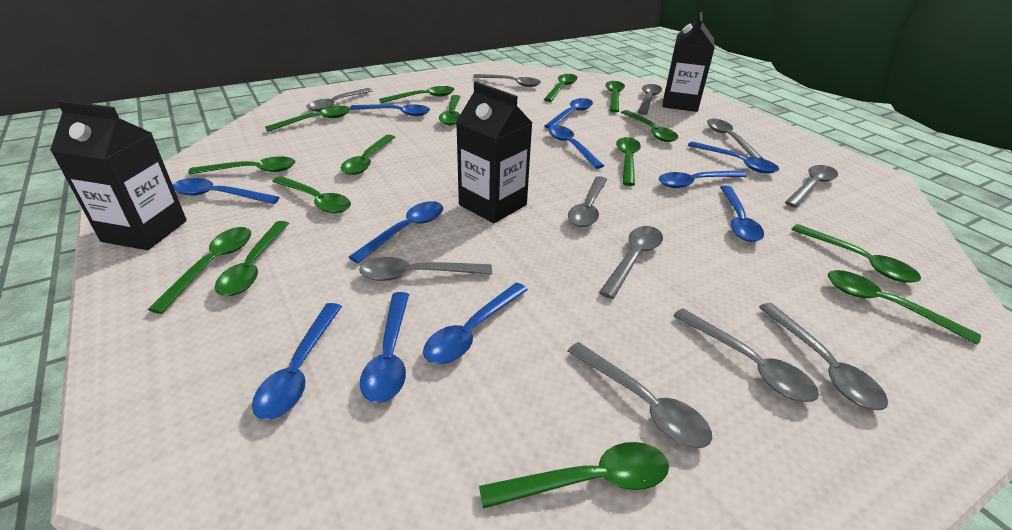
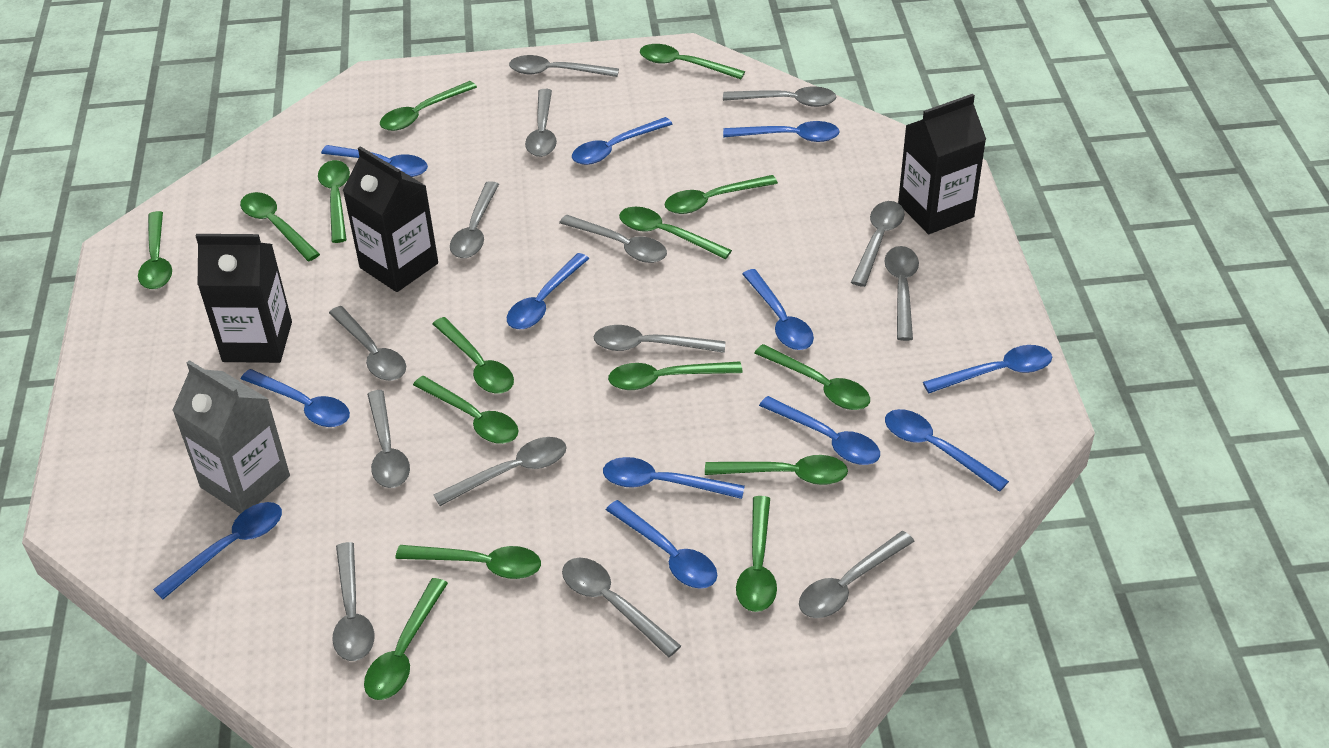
blue spoon: 11 -> 12
grey carton: 0 -> 1
grey spoon: 11 -> 14

